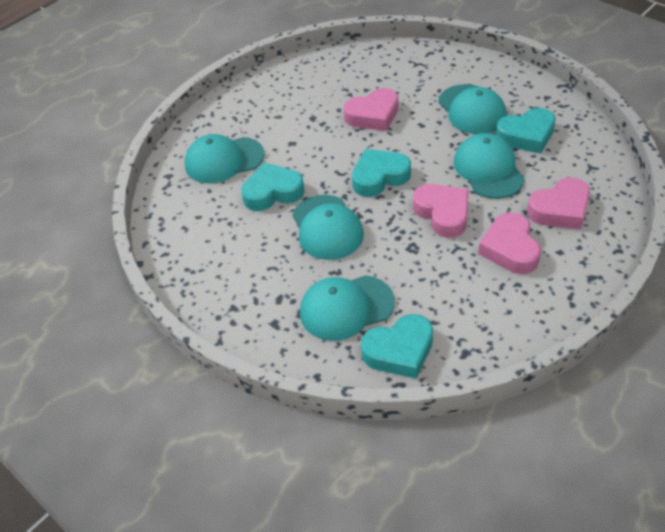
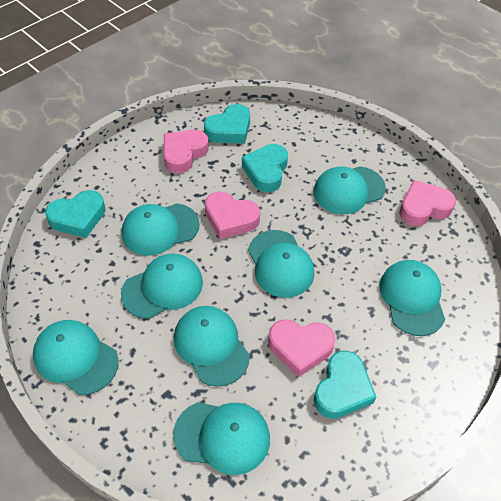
turquoise cap: 5 -> 8

